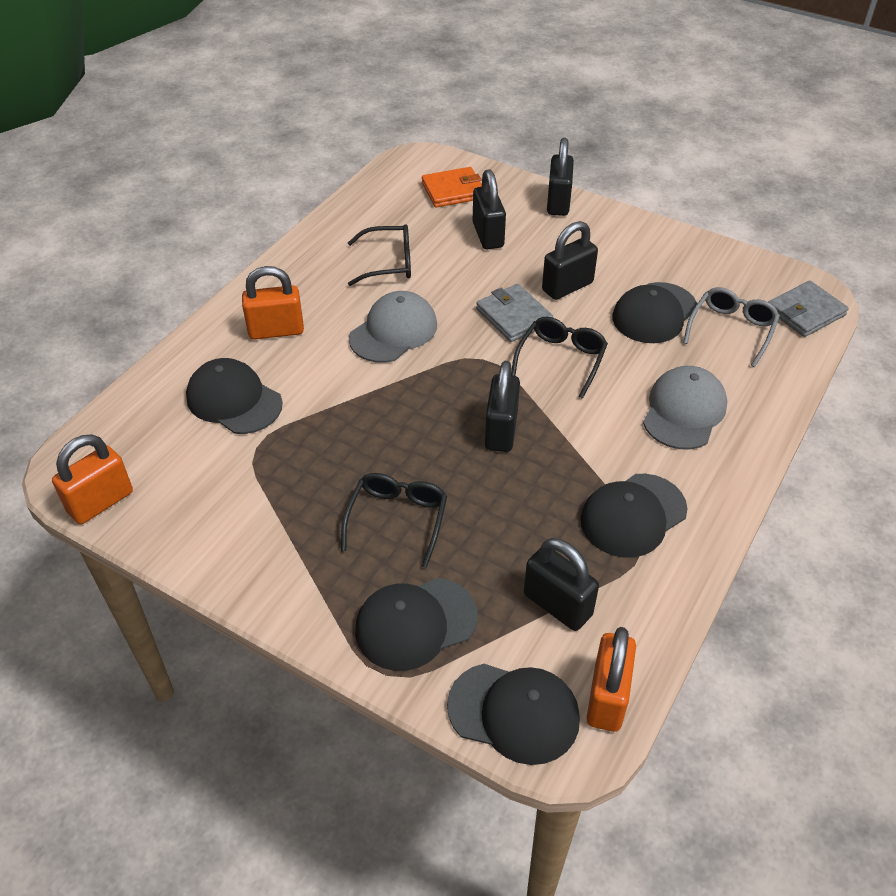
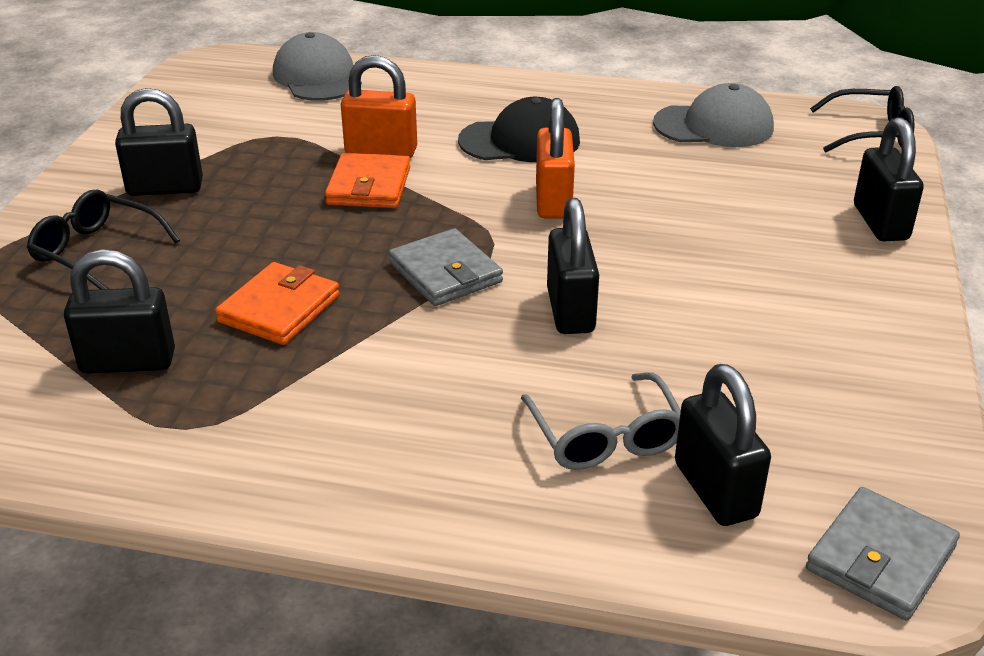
black cap: 5 -> 1
black glasses: 3 -> 2
orange padlock: 3 -> 2
orange wallet: 1 -> 2

